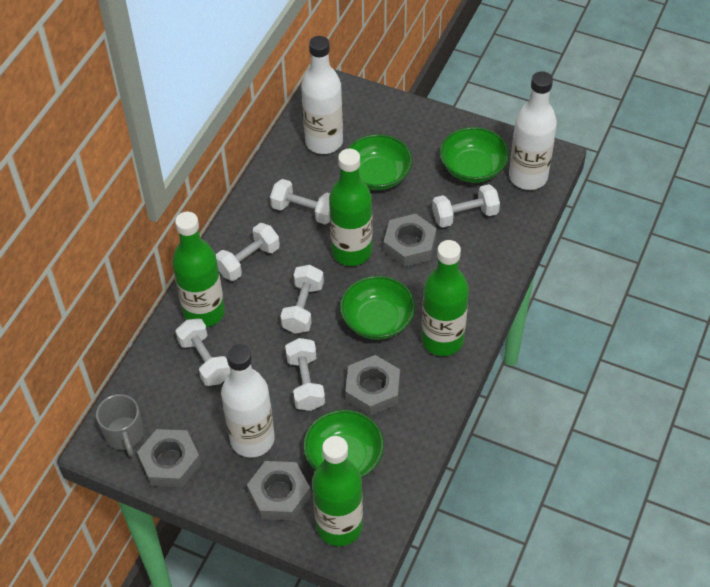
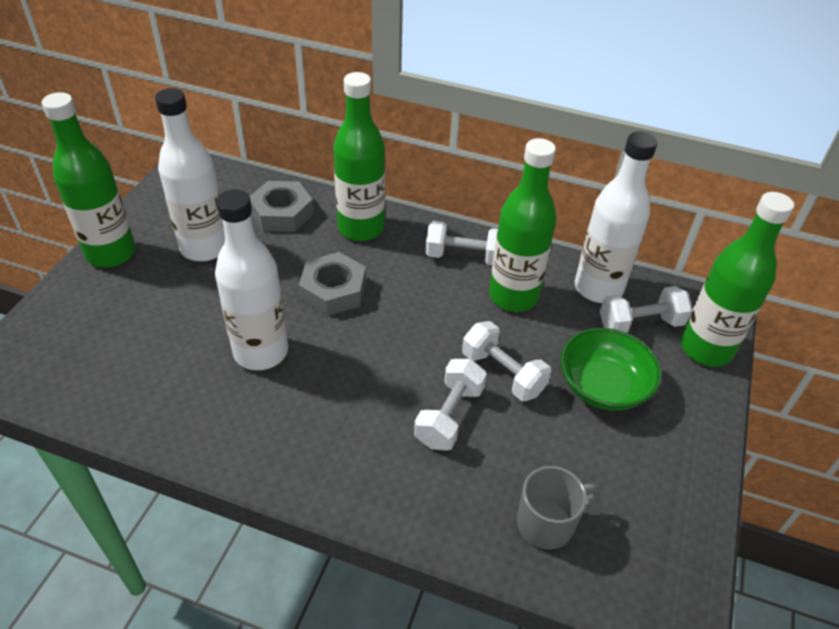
green bowl: 4 -> 1
grey nut: 4 -> 2
white dumbbell: 6 -> 4

